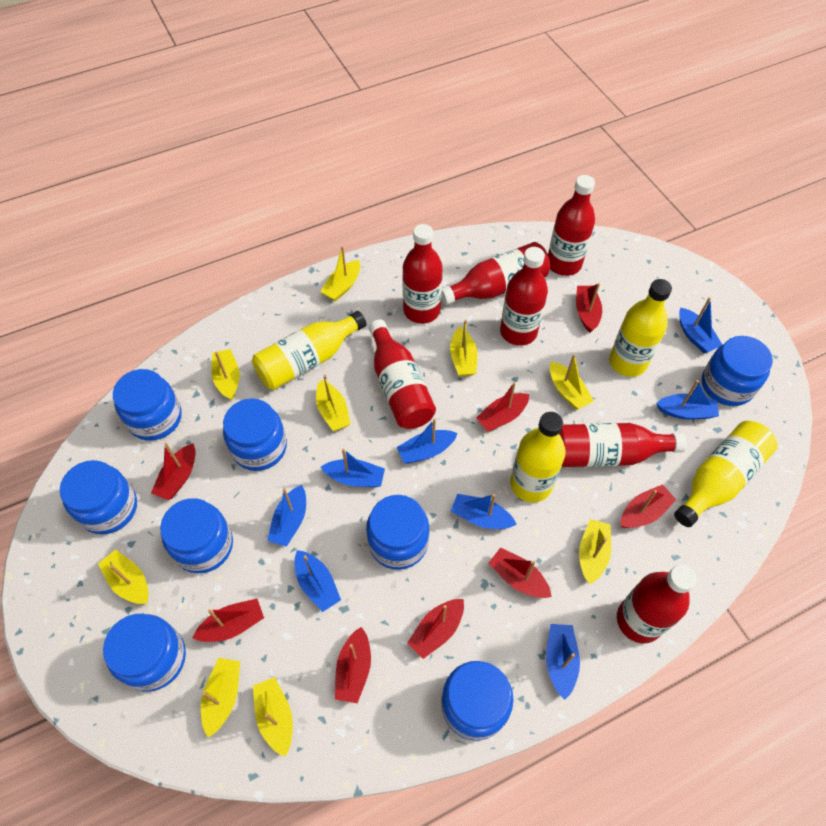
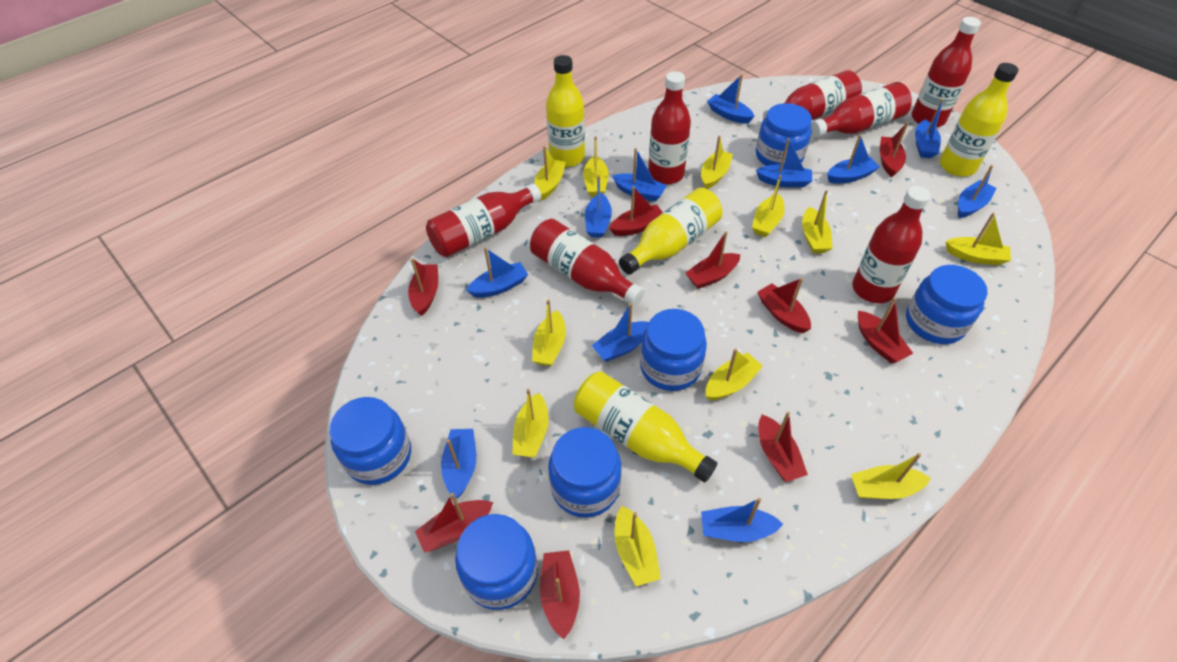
blue boat: 8 -> 11
blue jar: 8 -> 6
red boat: 8 -> 9
yellow boat: 9 -> 11

